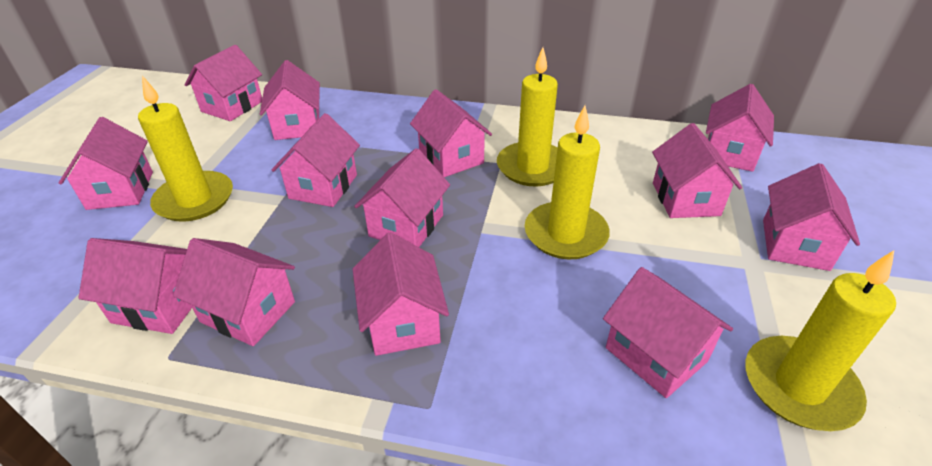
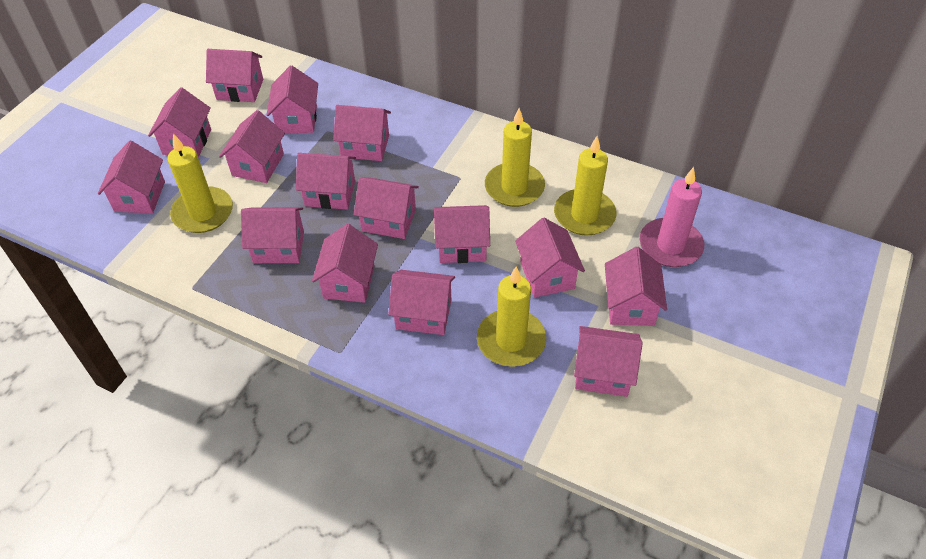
pink candle: 0 -> 1
pink house: 13 -> 15

